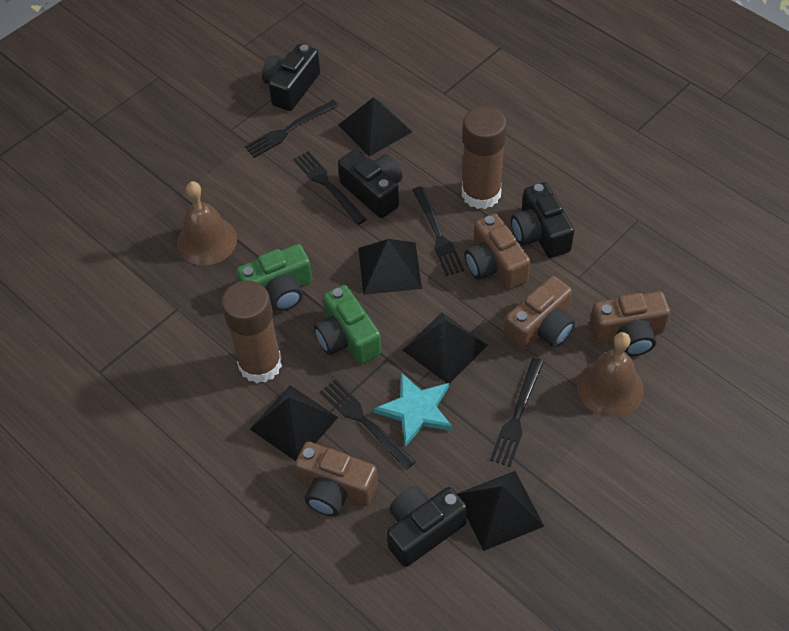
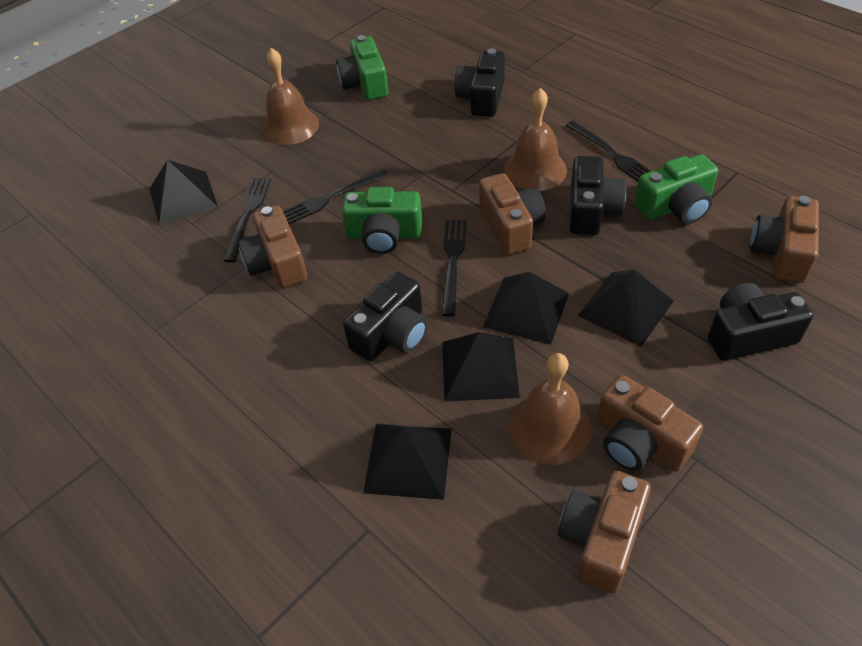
black fork: 5 -> 4
brown bell: 2 -> 3
brown camera: 4 -> 5
brown glue stick: 2 -> 0
green camera: 2 -> 3
turquoise star: 1 -> 0

